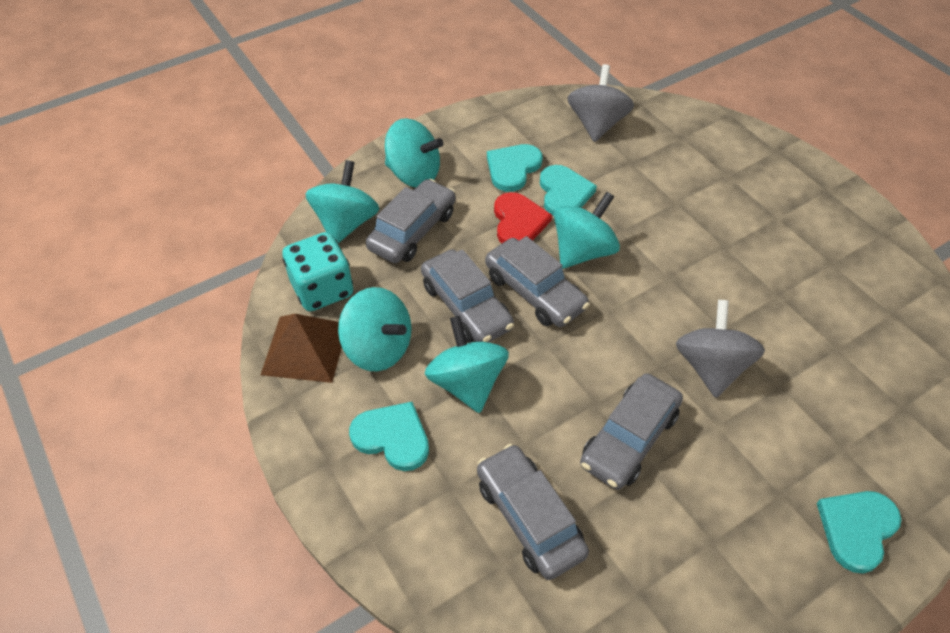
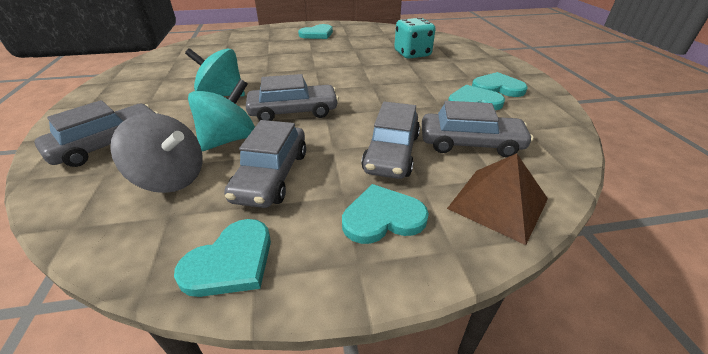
grey spinning top: 2 -> 1
red heart: 1 -> 0
turquoise heart: 4 -> 5
turquoise spinning top: 5 -> 2

